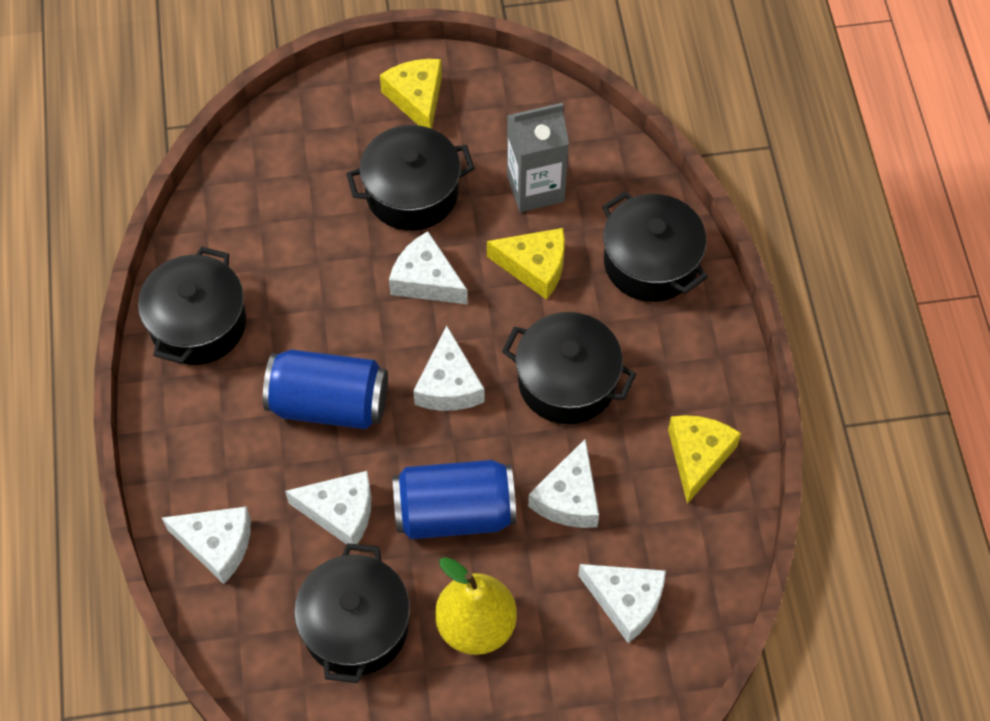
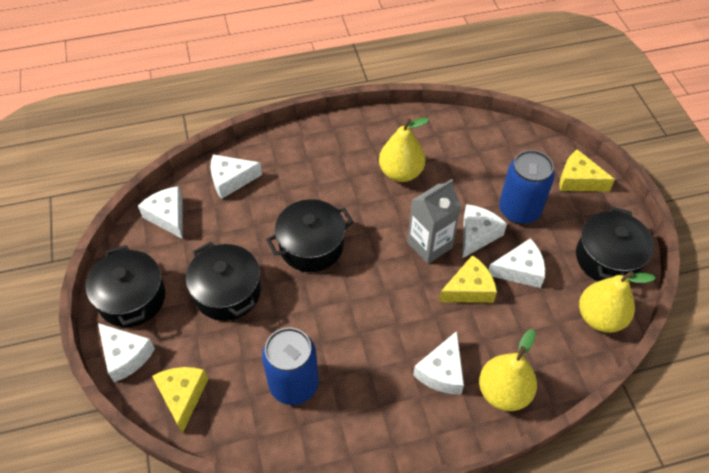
black pot: 5 -> 4
yellow pear: 1 -> 3

